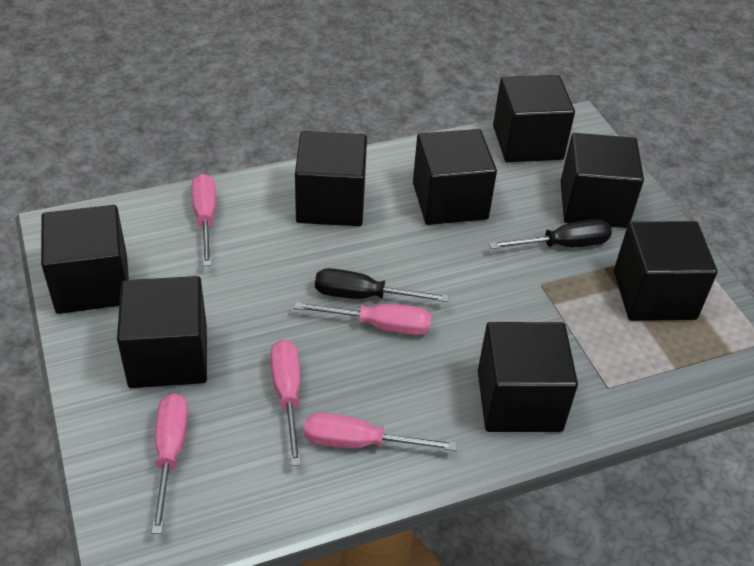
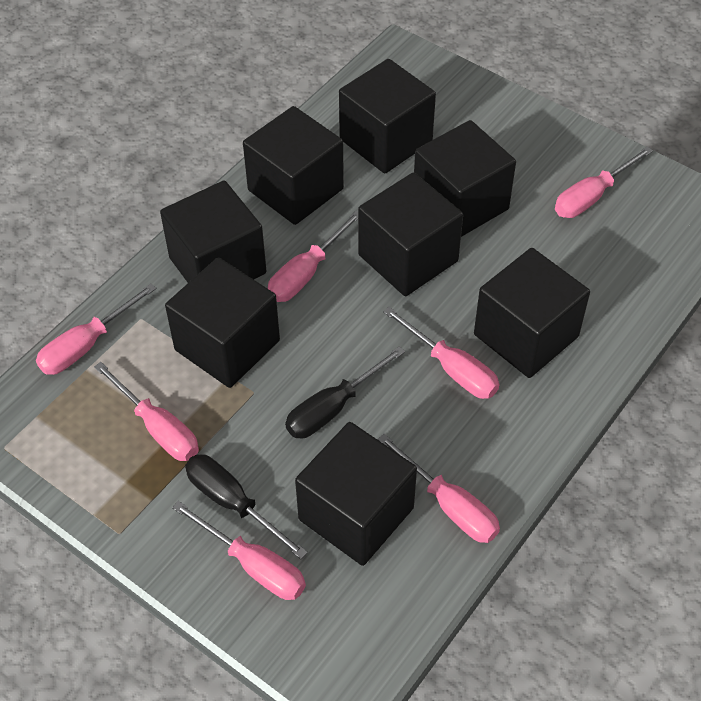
pink screwdriver: 5 -> 7

